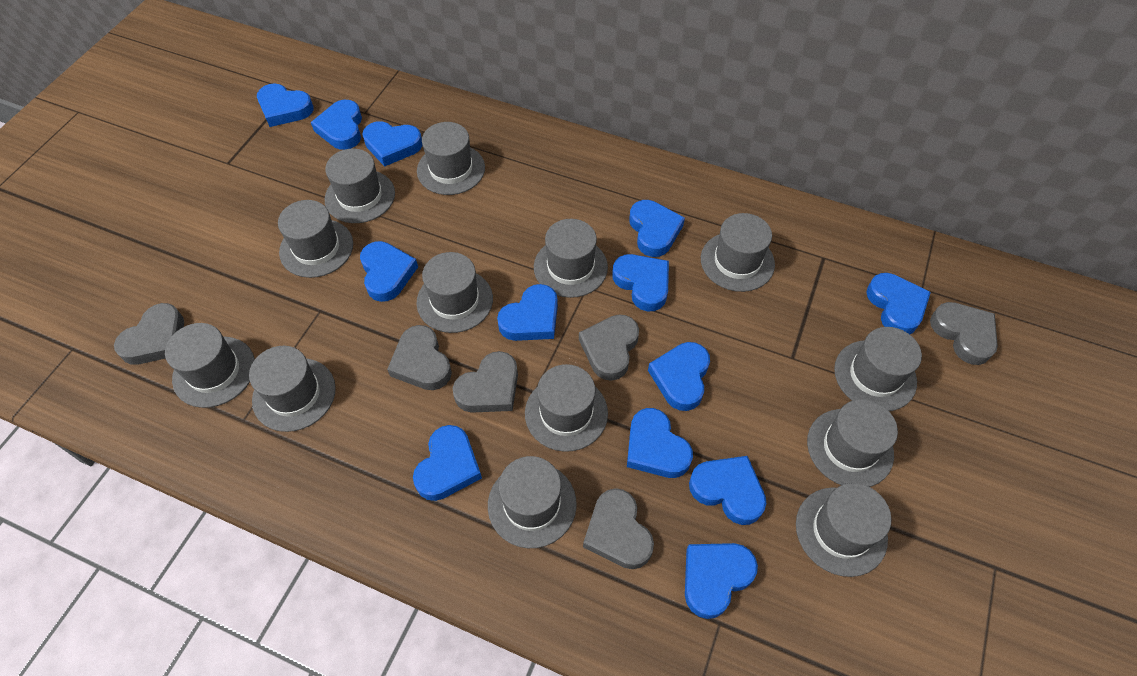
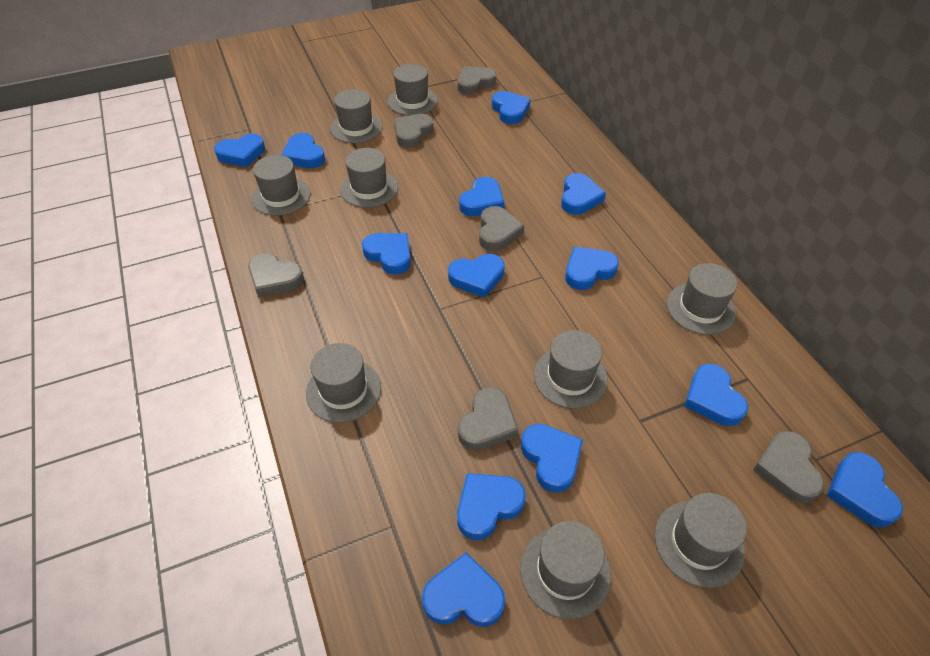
grey hat: 13 -> 9

